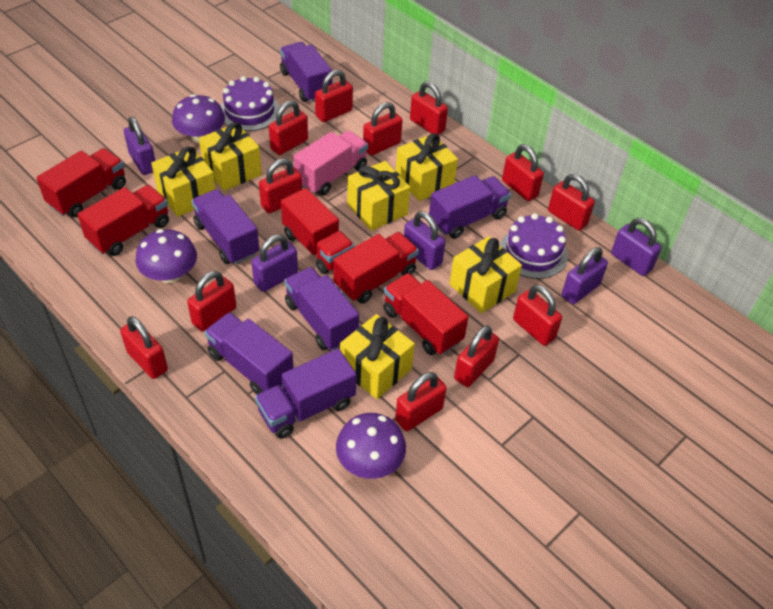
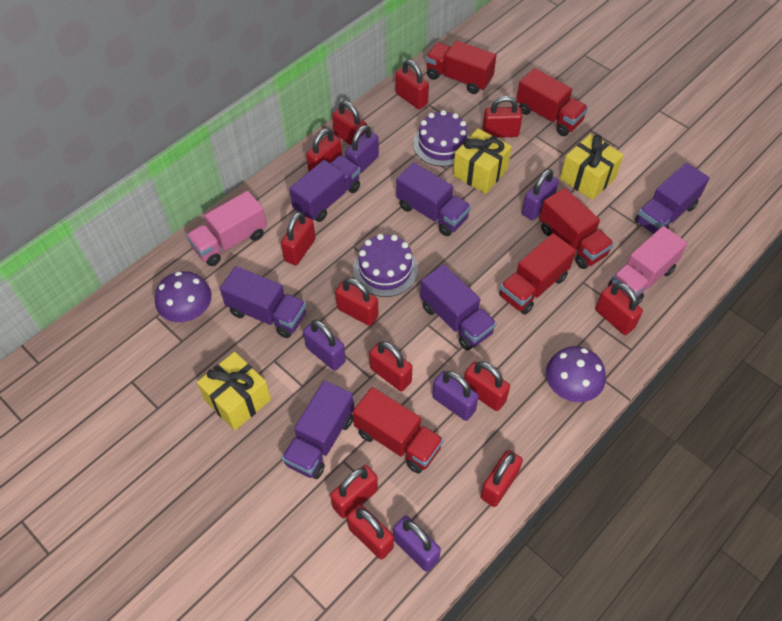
pink truck: 1 -> 2
purple mushroom: 3 -> 2
yellow gift: 6 -> 3

